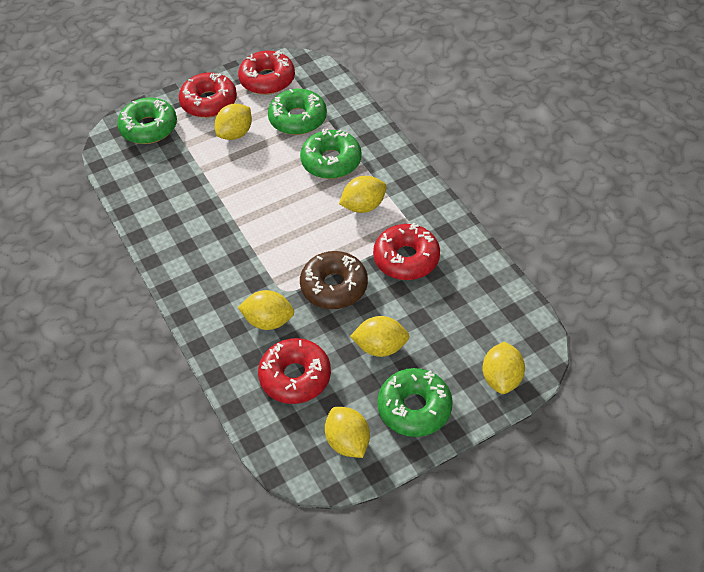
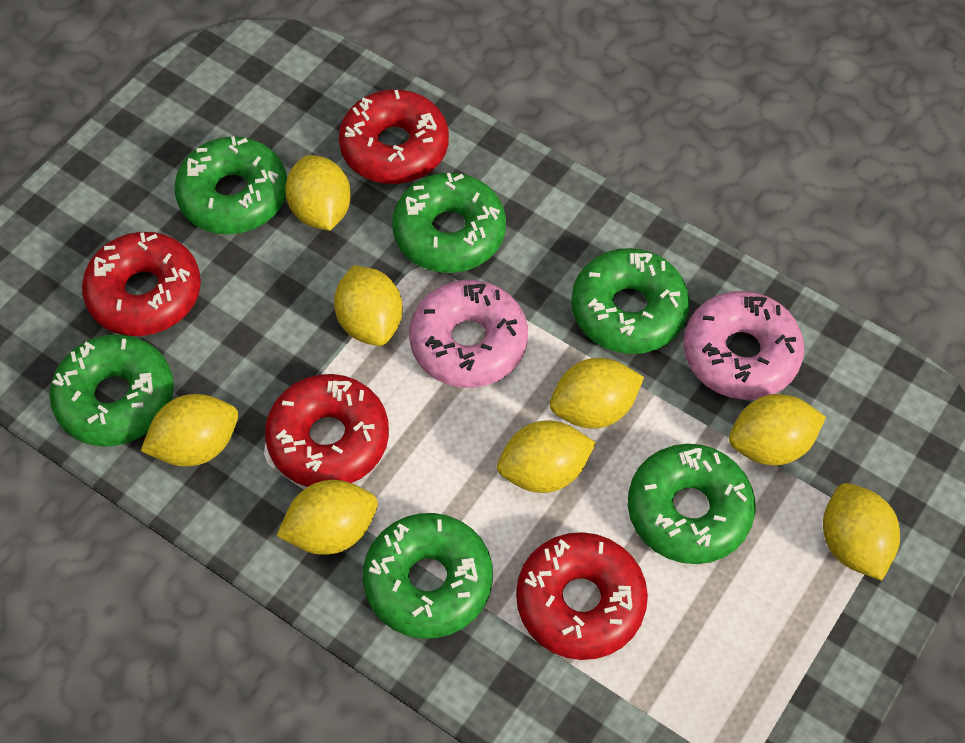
brown donut: 1 -> 0
green donut: 4 -> 6
pink donut: 0 -> 2
yellow lemon: 6 -> 8

